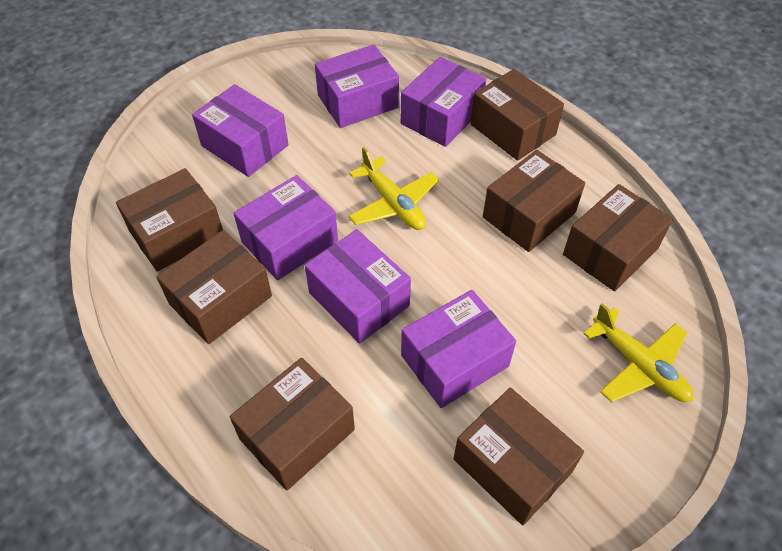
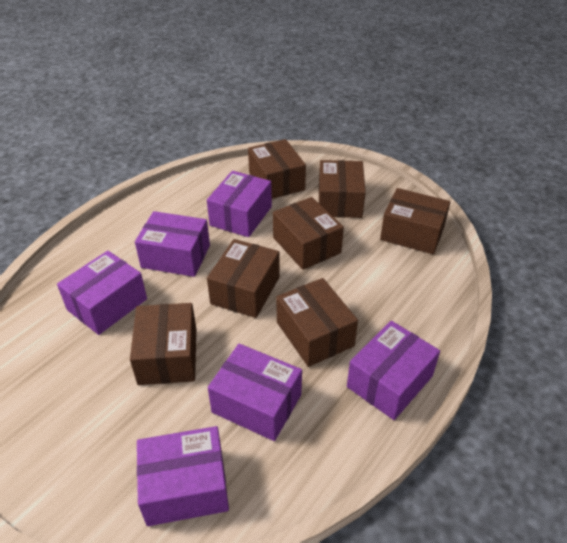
yellow plane: 2 -> 0

